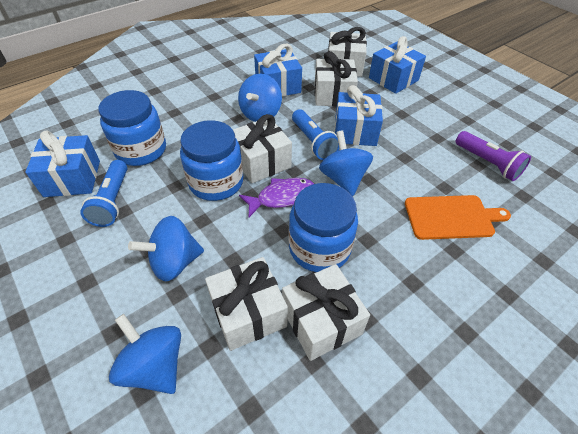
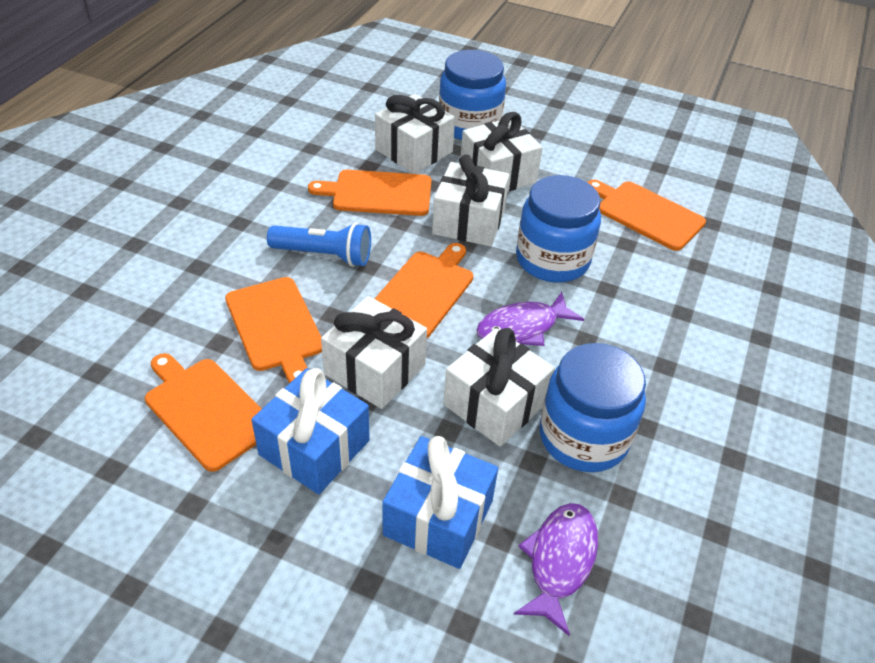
blue flashlight: 2 -> 1
blue gift: 4 -> 2
blue spinning top: 4 -> 0
orange cutting board: 1 -> 5
purple fish: 1 -> 2
purple flashlight: 1 -> 0

